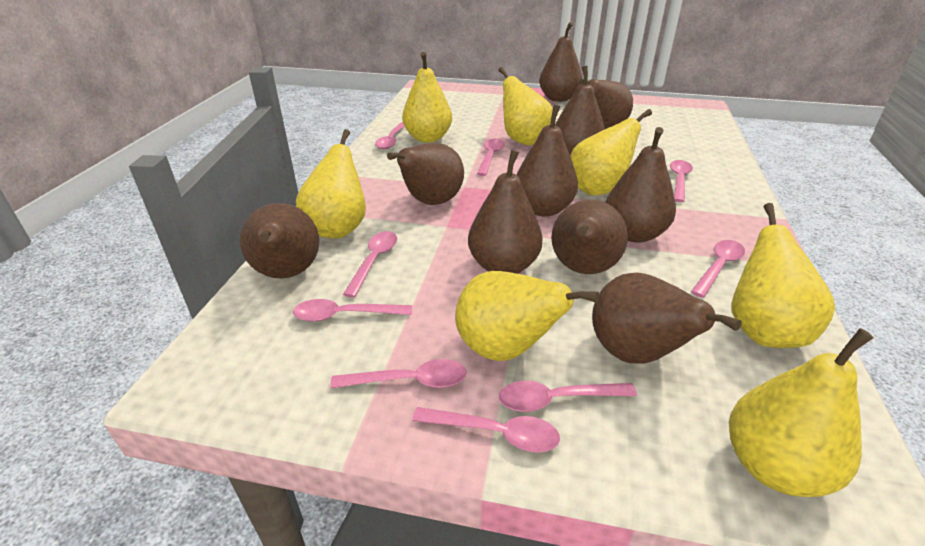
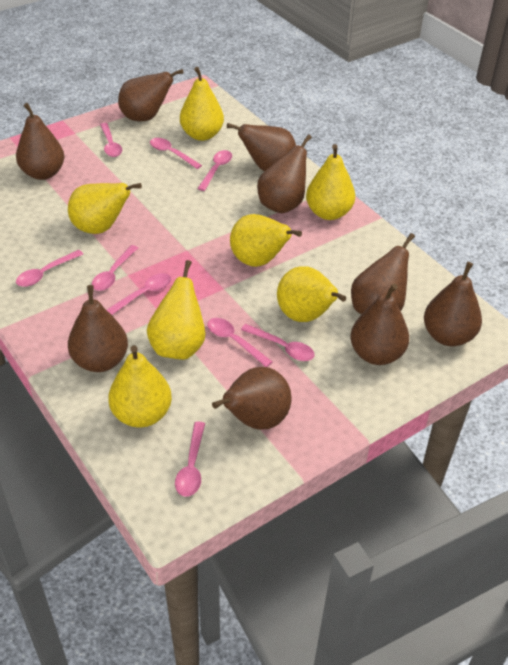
brown pear: 10 -> 9

